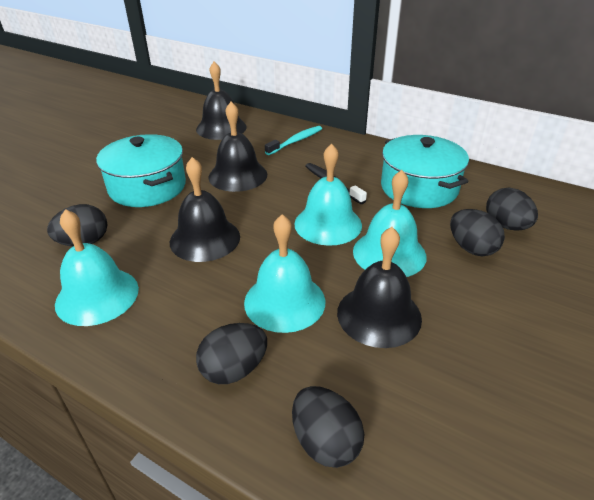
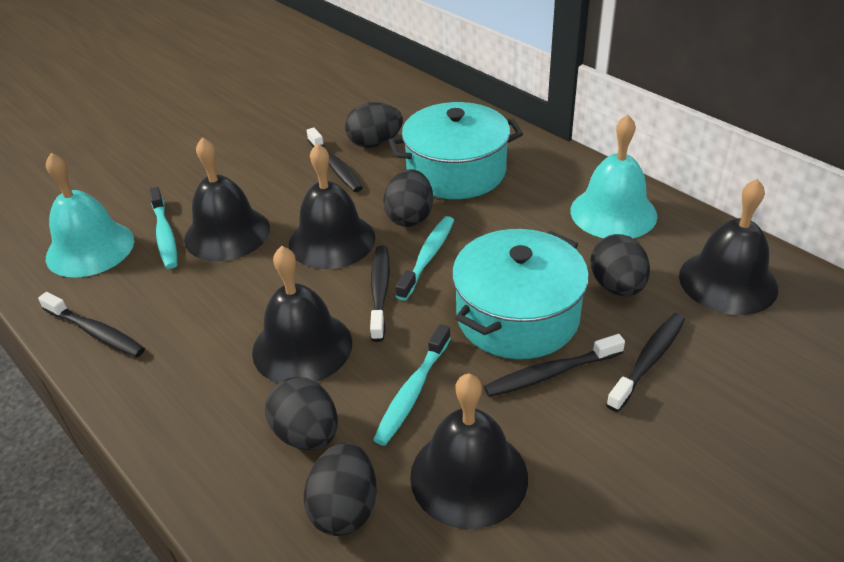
black bell: 4 -> 5
black toothbrush: 1 -> 5
turquoise bell: 4 -> 2
turquoise toothbrush: 1 -> 3

